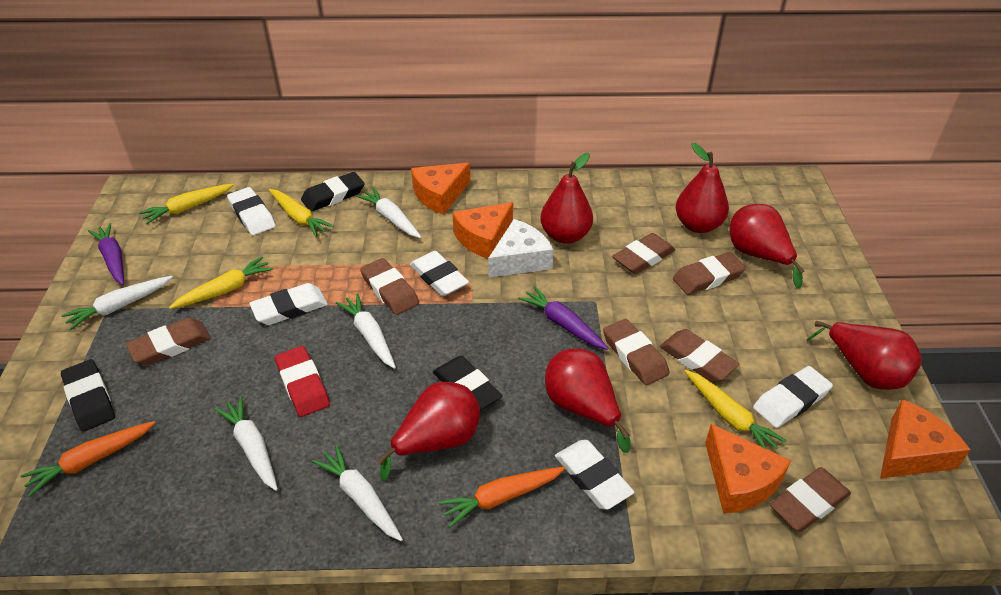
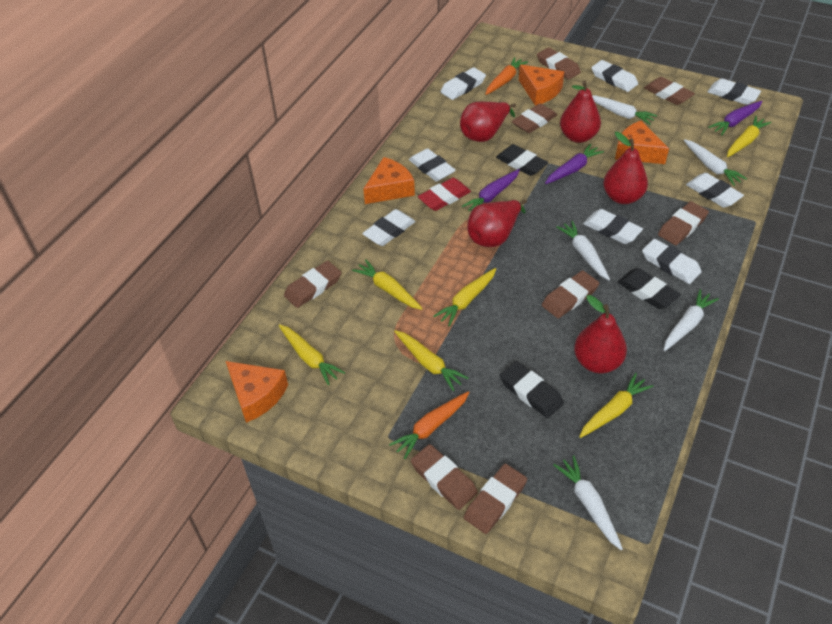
brown eraser: 7 -> 8
purple carrot: 2 -> 3
red pear: 6 -> 5
white cheese: 1 -> 0
white eraser: 5 -> 8
yellow carrot: 4 -> 6

